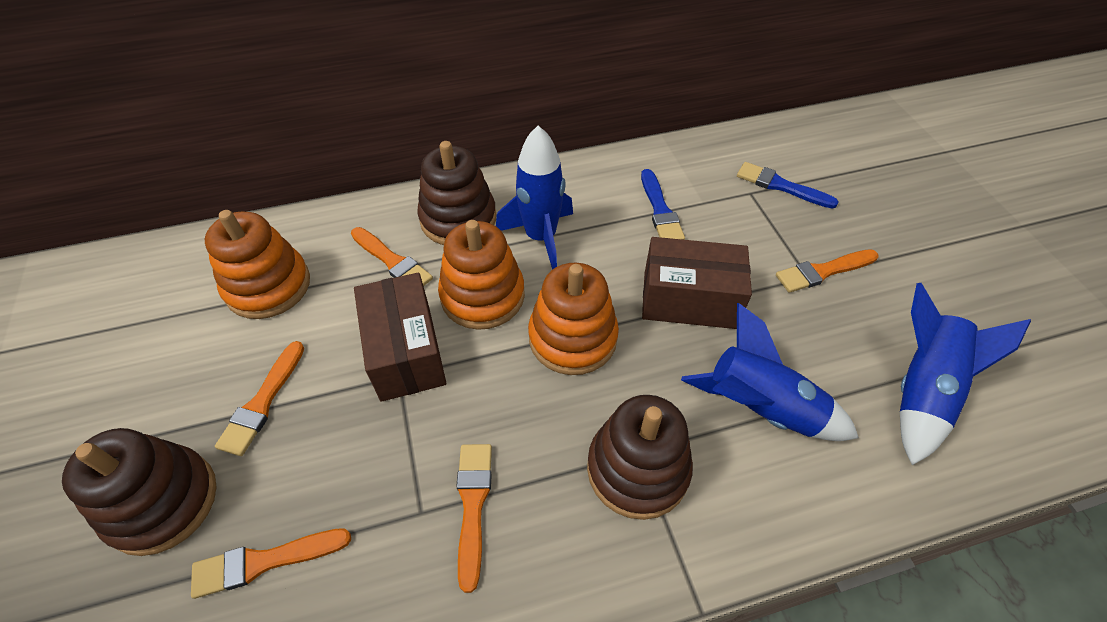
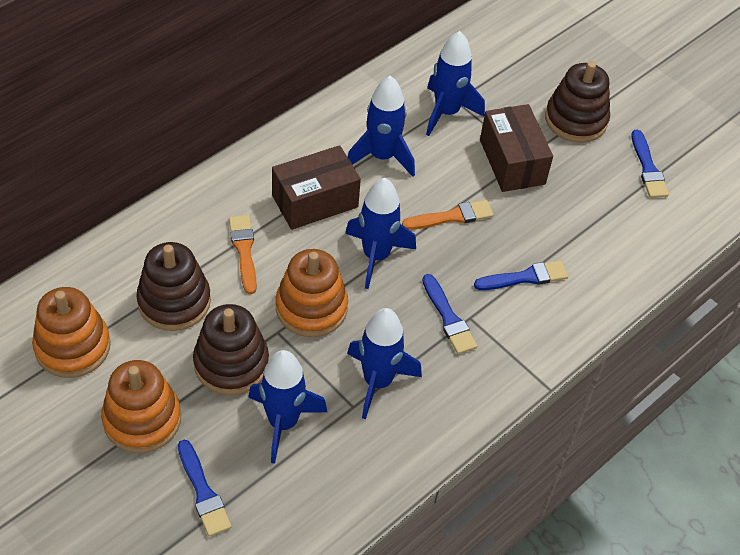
blue brush: 2 -> 4
blue rocket: 3 -> 5
orange brush: 5 -> 2

